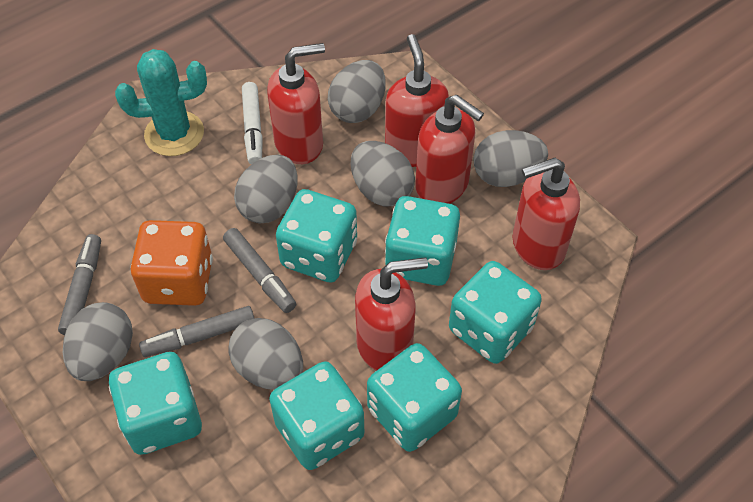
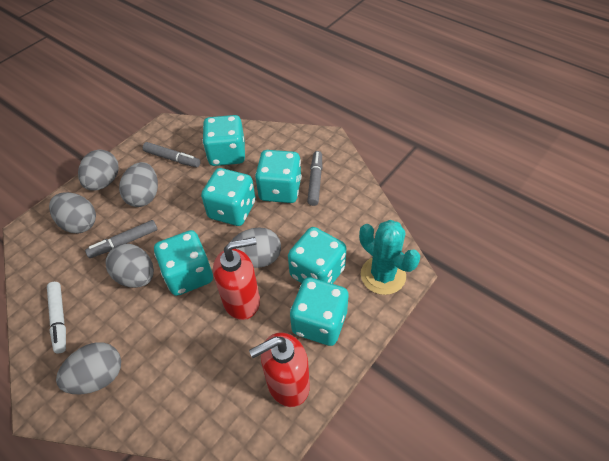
orange dice: 1 -> 0
red soap dispenser: 5 -> 2

